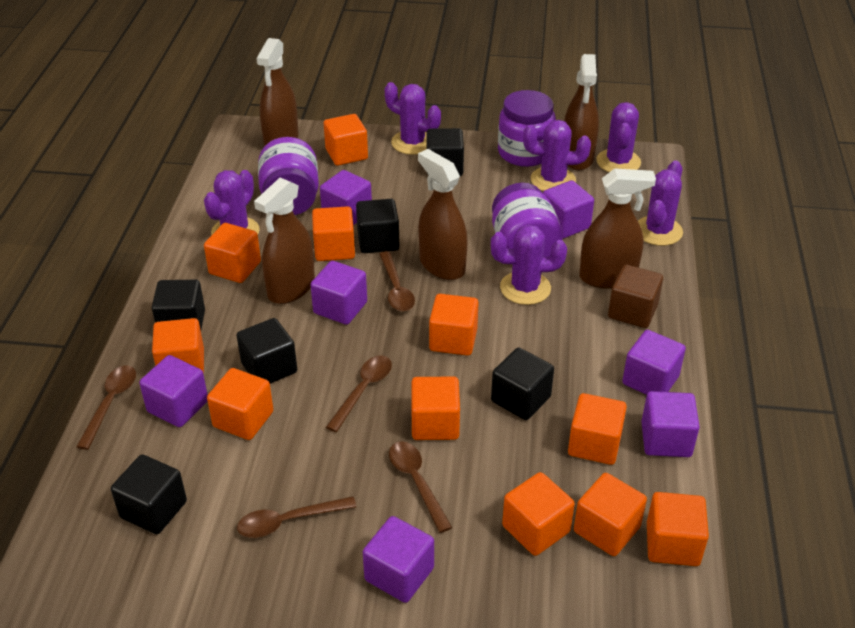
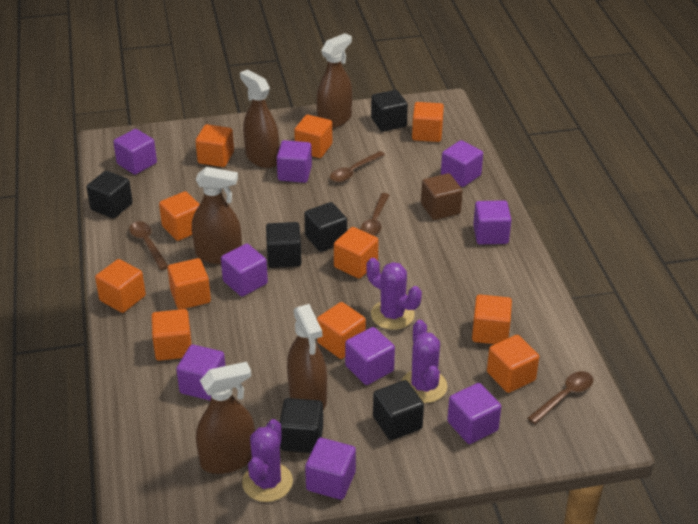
brown spoon: 5 -> 4
purple cactus: 6 -> 3
purple cube: 7 -> 9
purple jar: 3 -> 0

